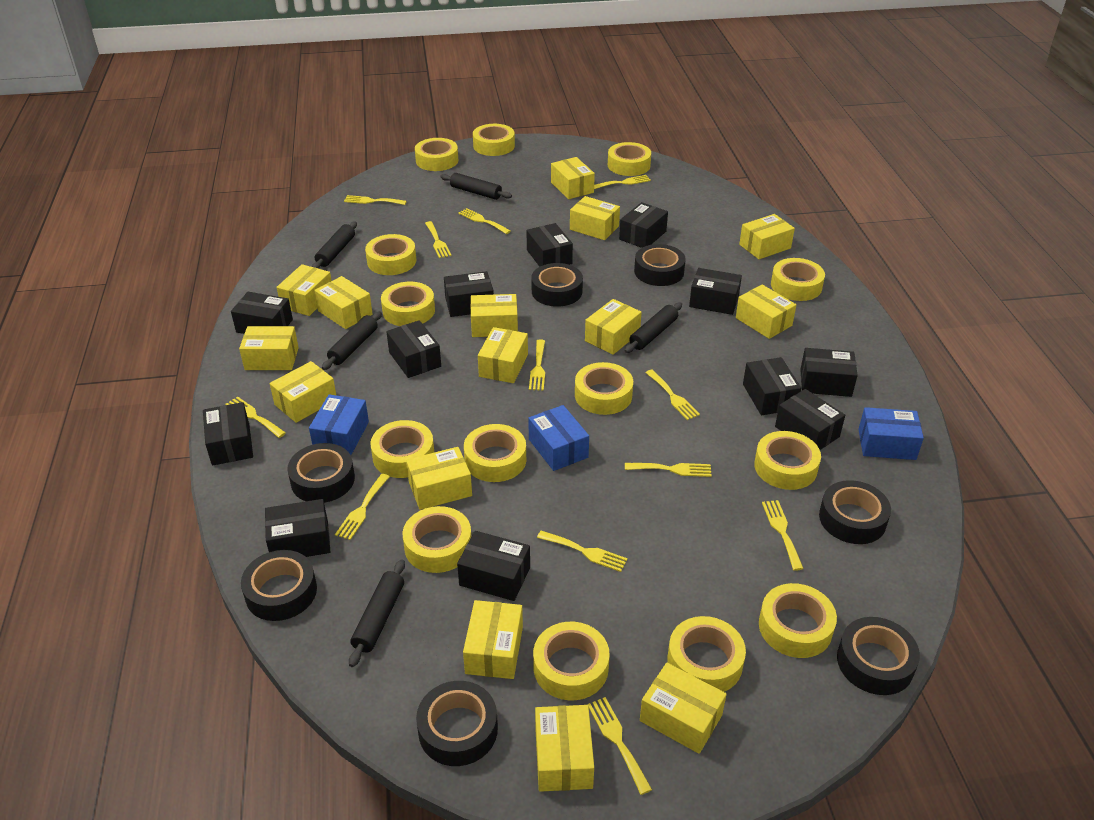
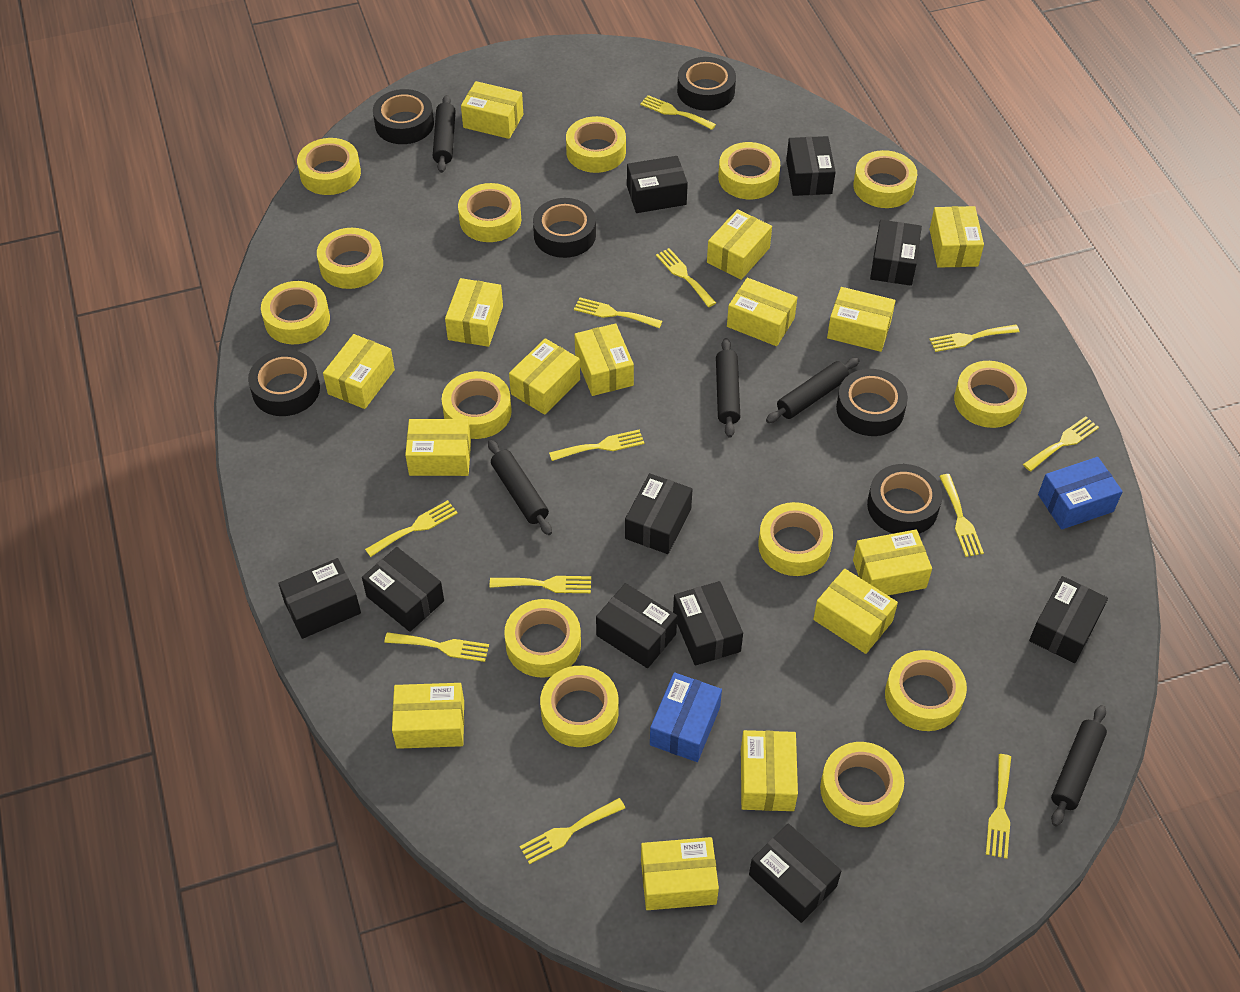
black box: 12 -> 10
black tape: 7 -> 6
blue box: 3 -> 2

